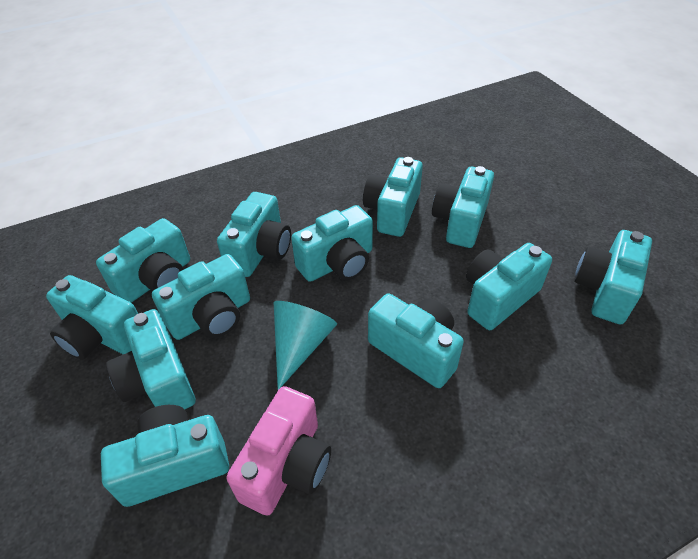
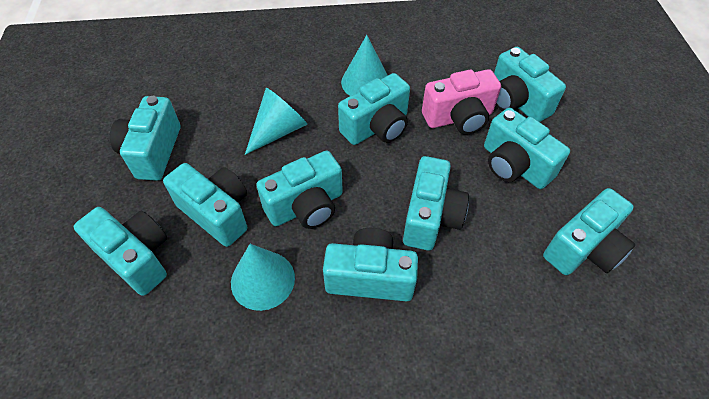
turquoise camera: 12 -> 10
turquoise cone: 1 -> 3

